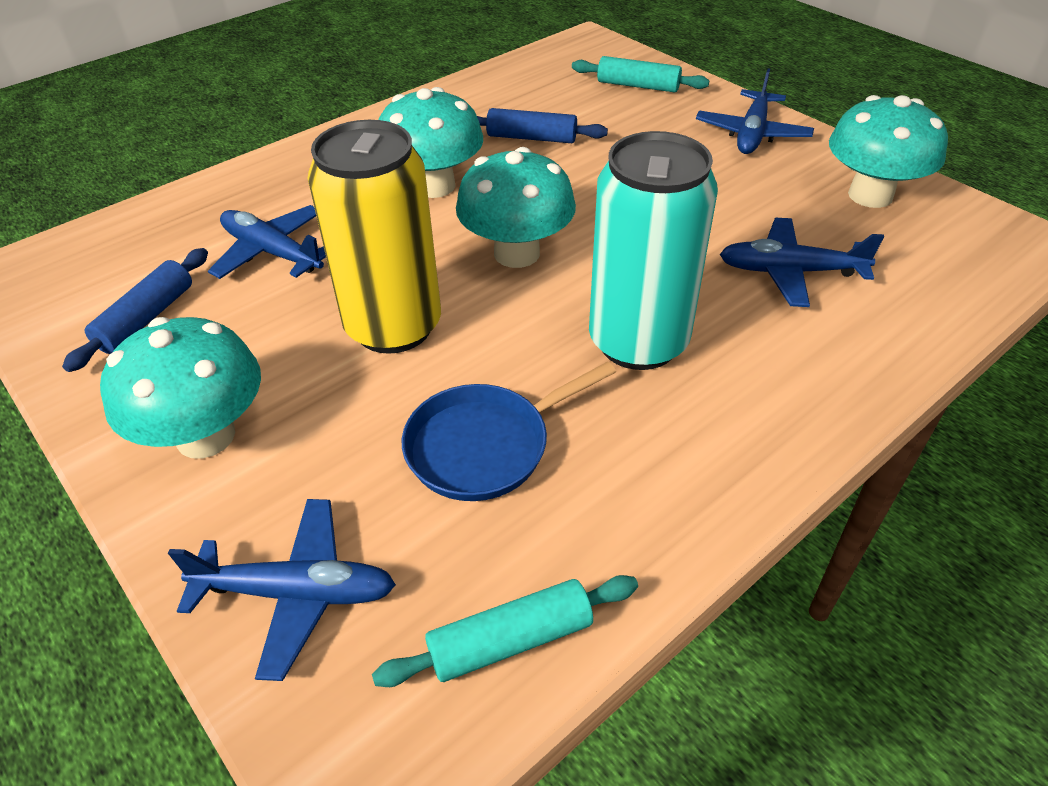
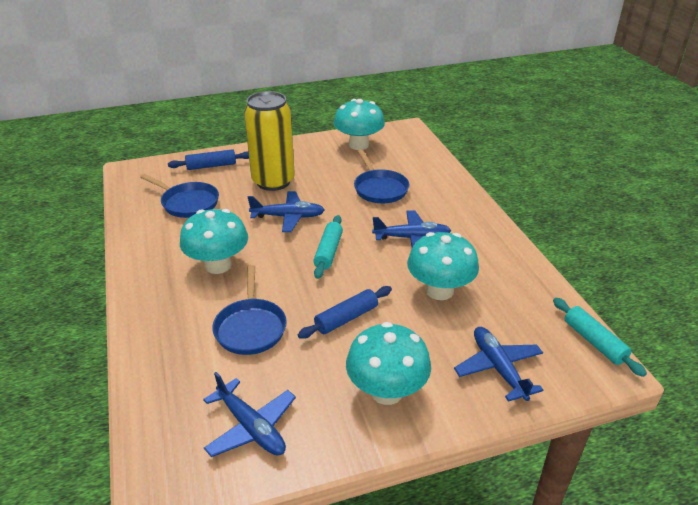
blue pan: 1 -> 3
turquoise can: 1 -> 0

